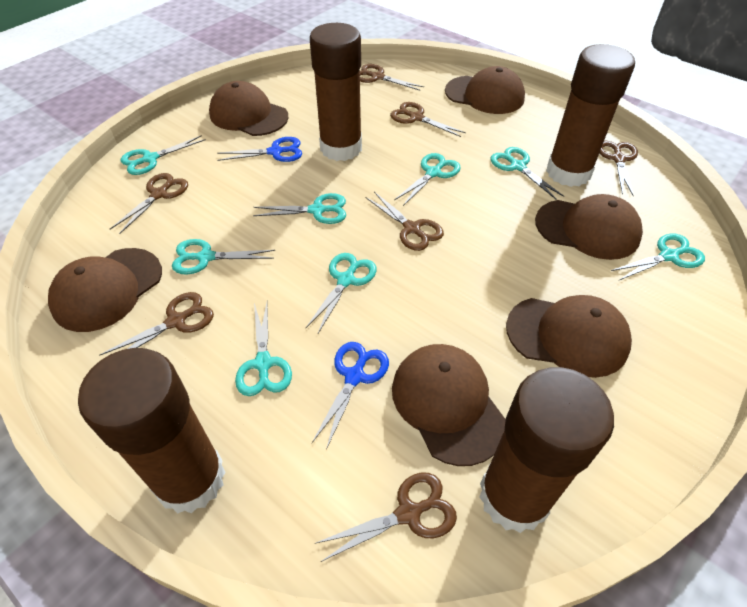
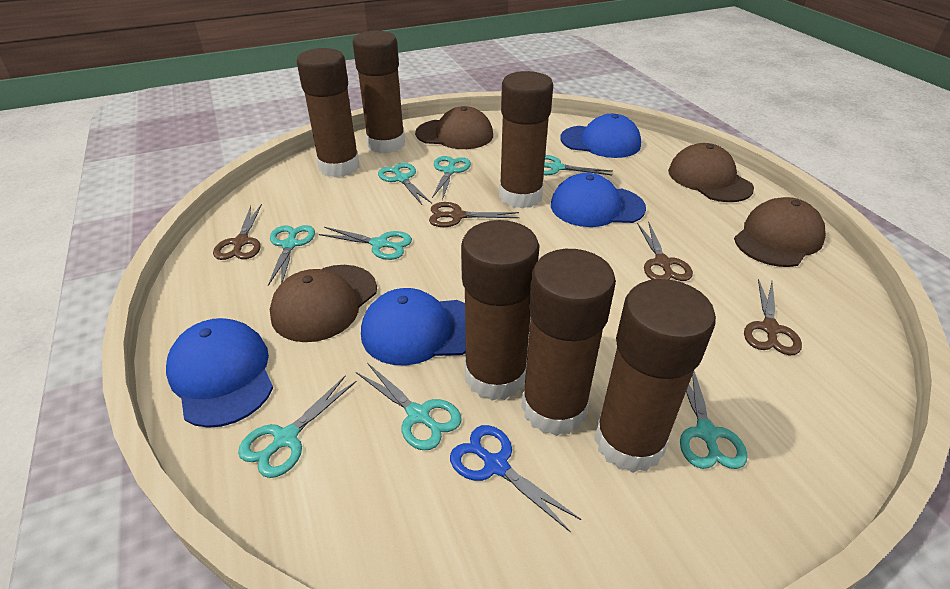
blue cap: 0 -> 4
blue scissors: 2 -> 1
brown cap: 6 -> 4
brown glue stick: 4 -> 6
brown scissors: 7 -> 4

